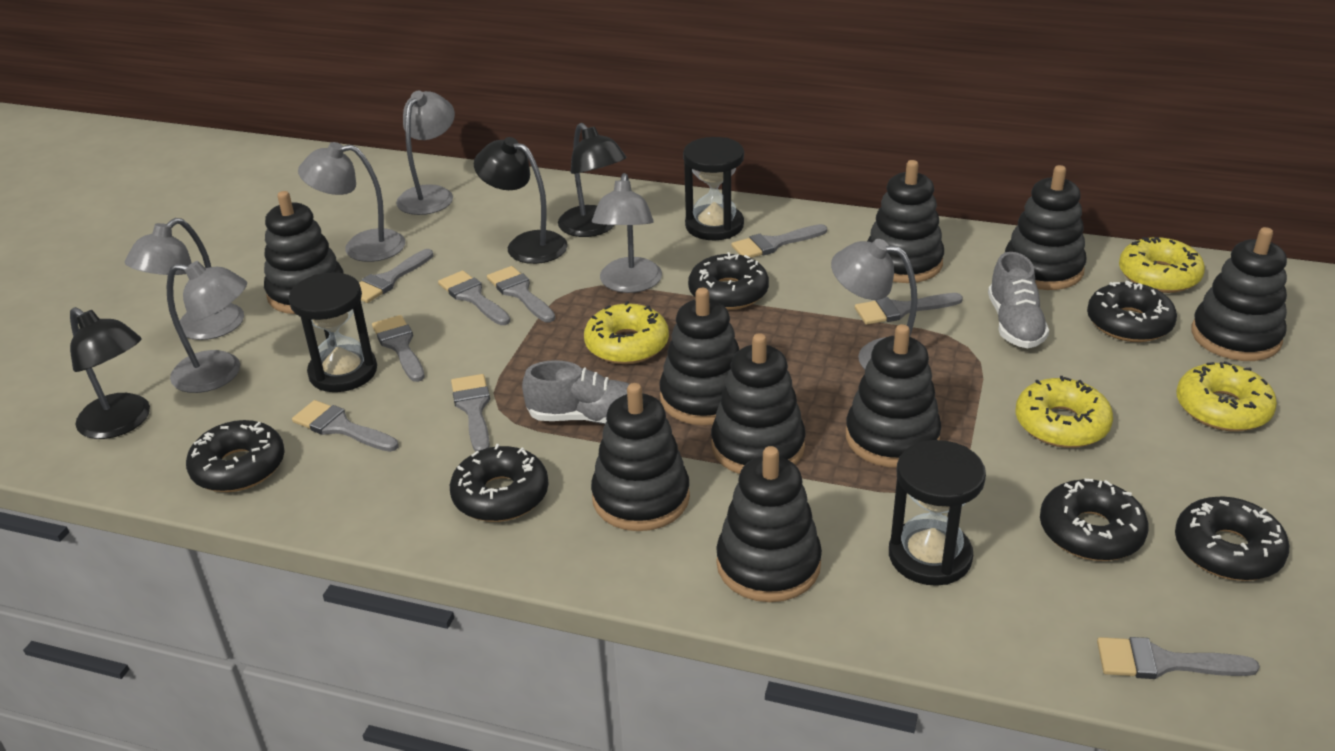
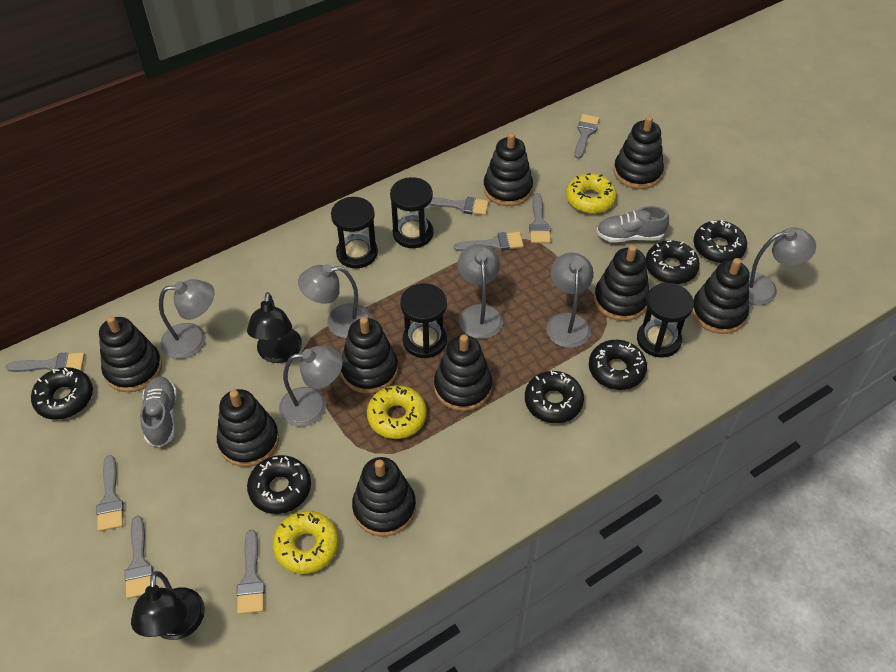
black hourglass: 3 -> 4
black lamp: 3 -> 2
grey brush: 9 -> 8
yellow donut: 4 -> 3

